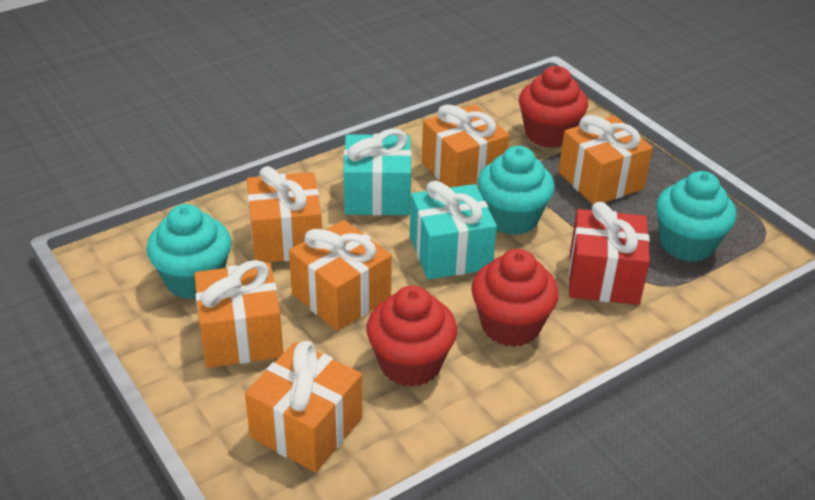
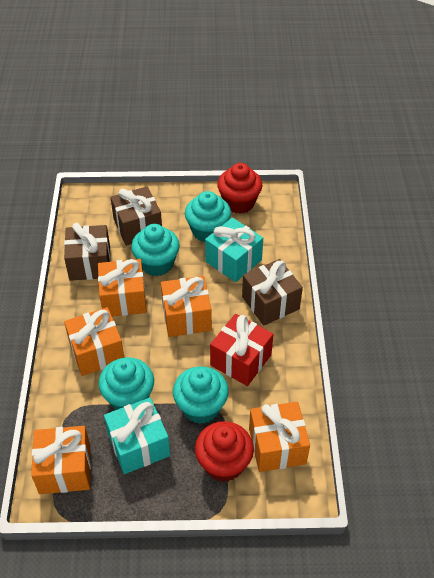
brown gift: 0 -> 3
orange gift: 6 -> 5
red cupcake: 3 -> 2
turquoise cupcake: 3 -> 4

